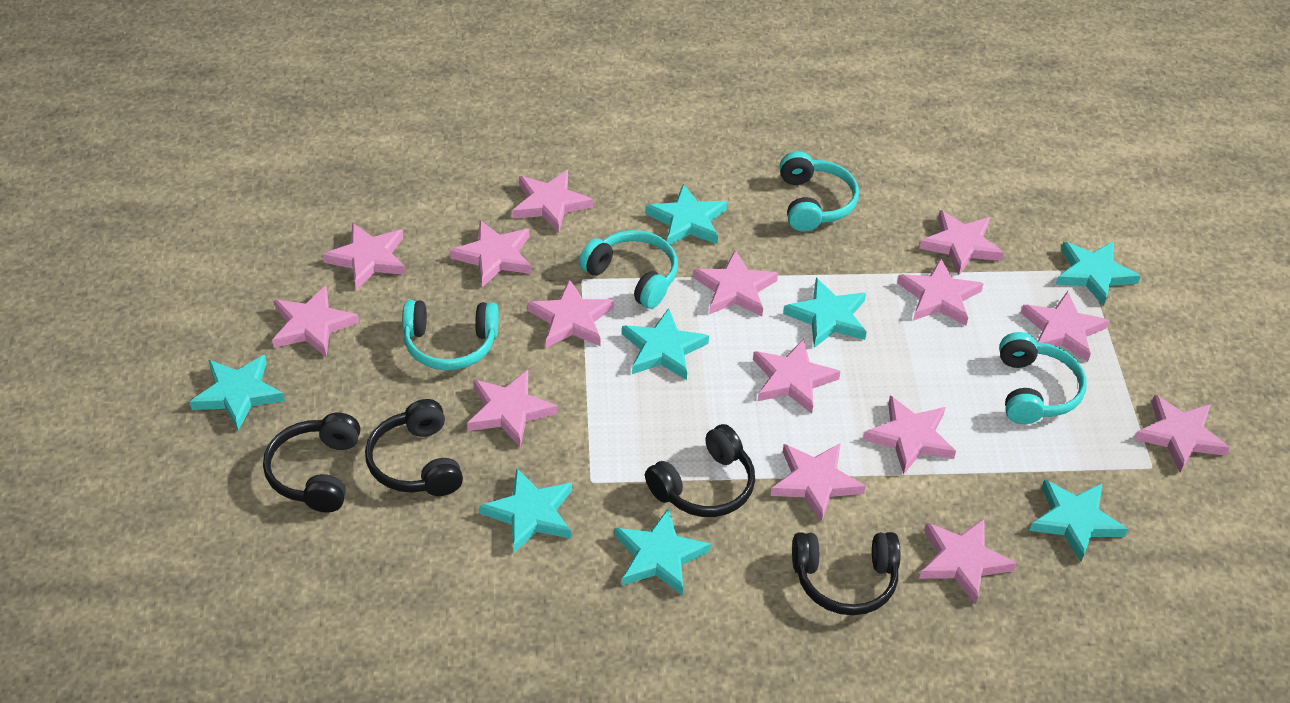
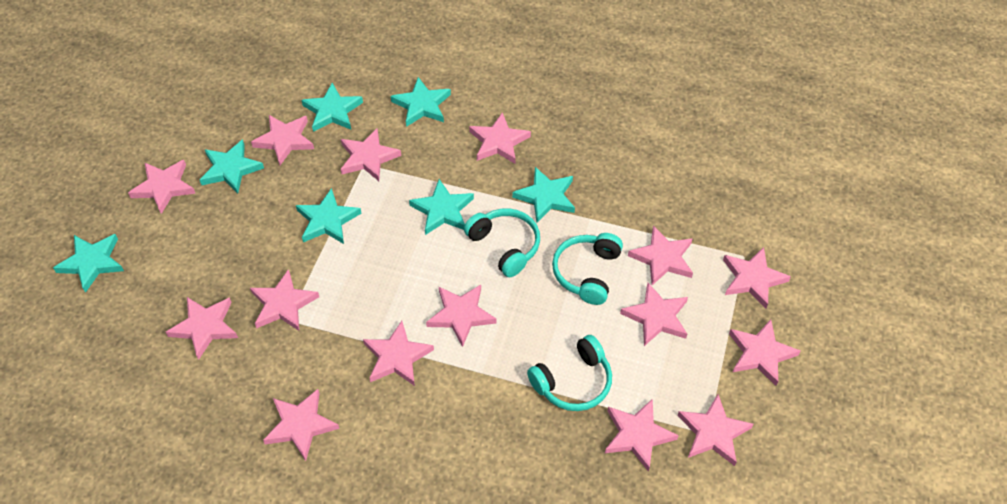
black headphones: 4 -> 0
turquoise headphones: 4 -> 3
turquoise star: 8 -> 7

